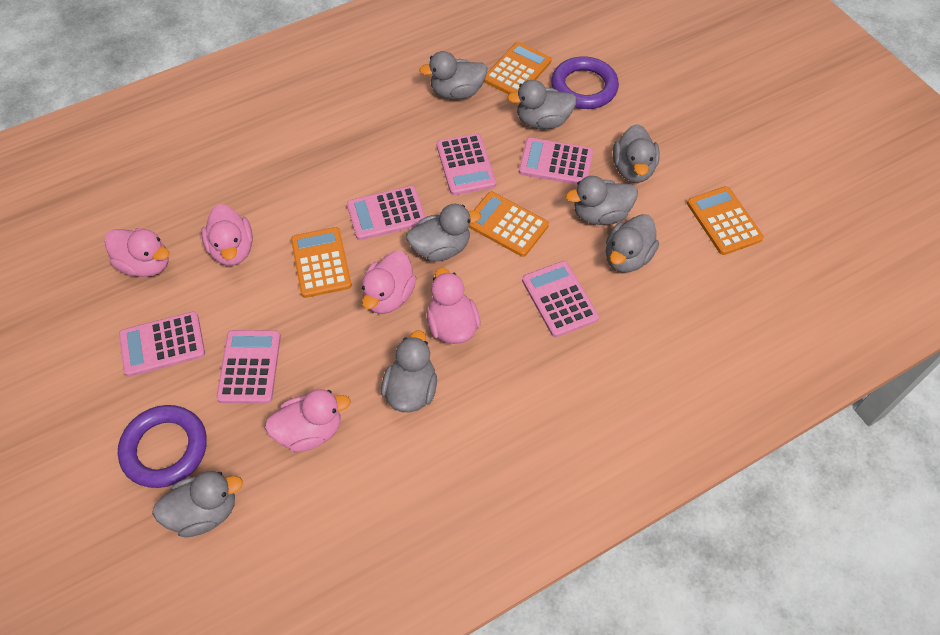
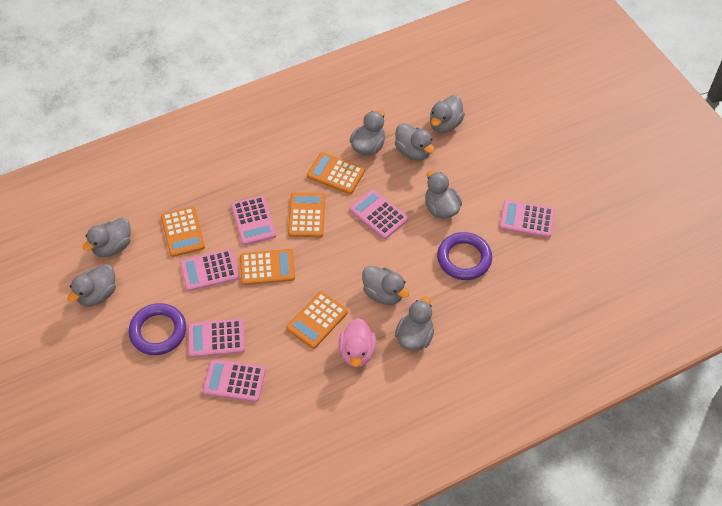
orange calculator: 4 -> 5
pink duck: 5 -> 1

